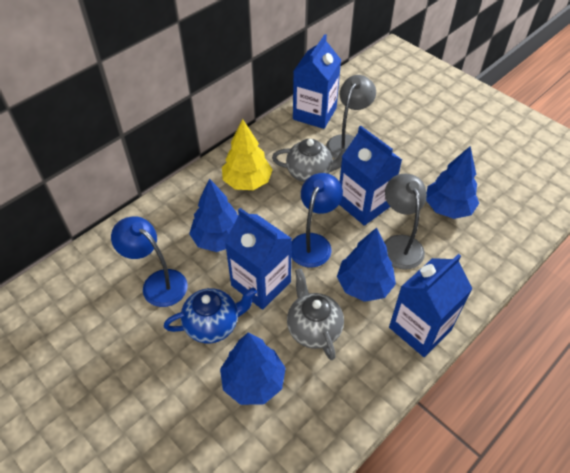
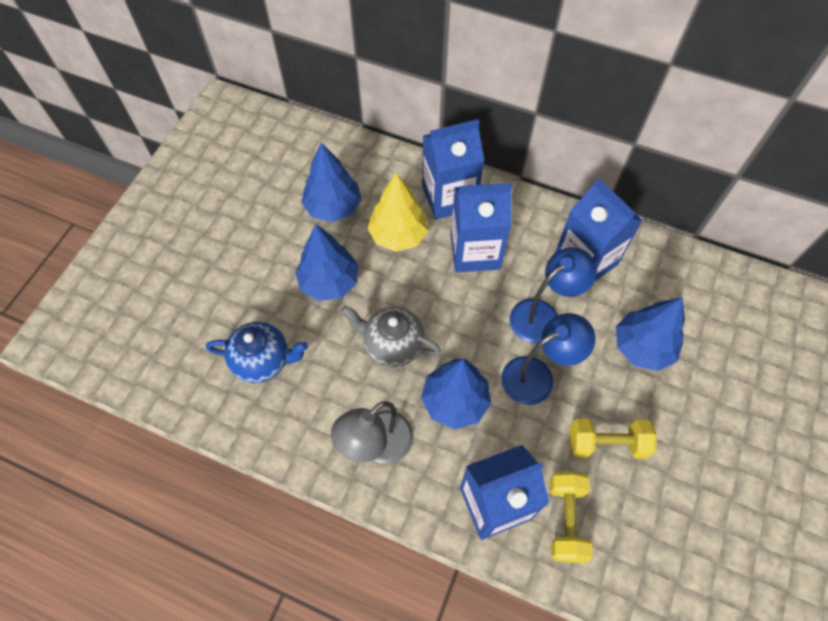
grey lamp: 2 -> 1
grey teapot: 2 -> 1
yellow dumbbell: 0 -> 2

